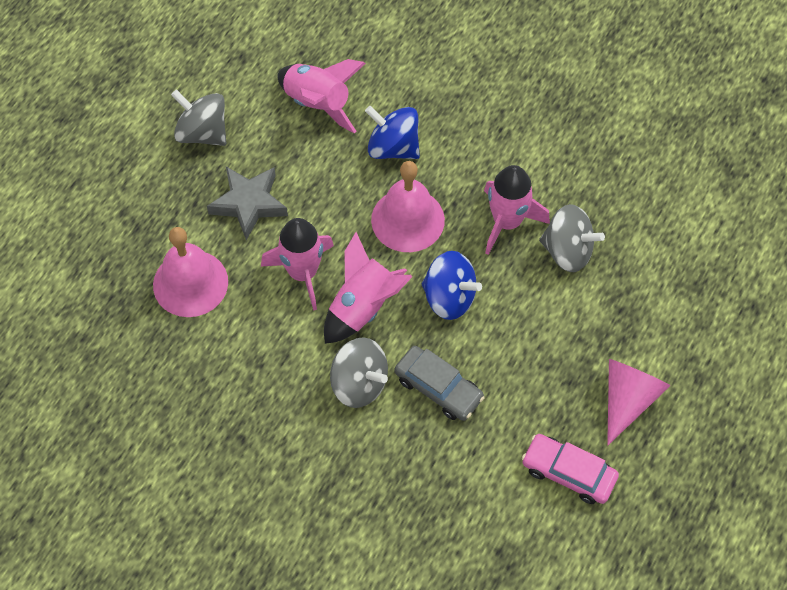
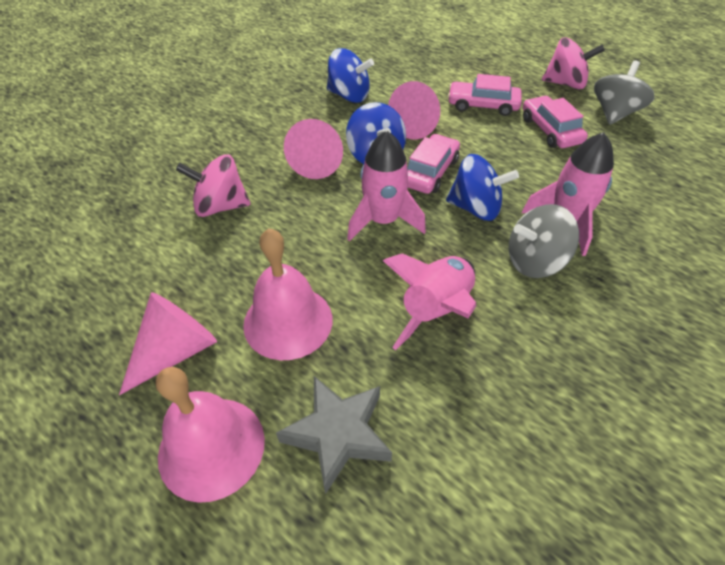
blue spinning top: 2 -> 3
grey car: 1 -> 0
grey spinning top: 3 -> 2
pink car: 1 -> 3
pink cone: 1 -> 3
pink rocket: 4 -> 3
pink spinning top: 0 -> 2

